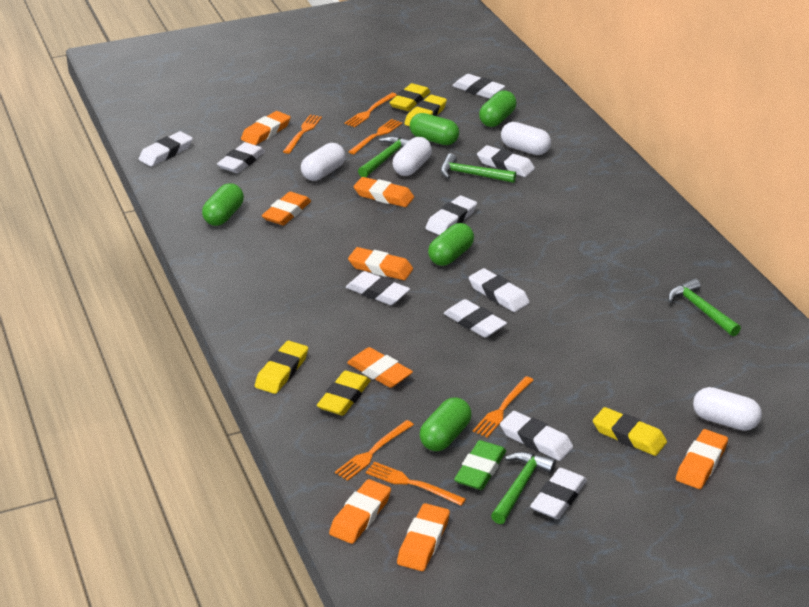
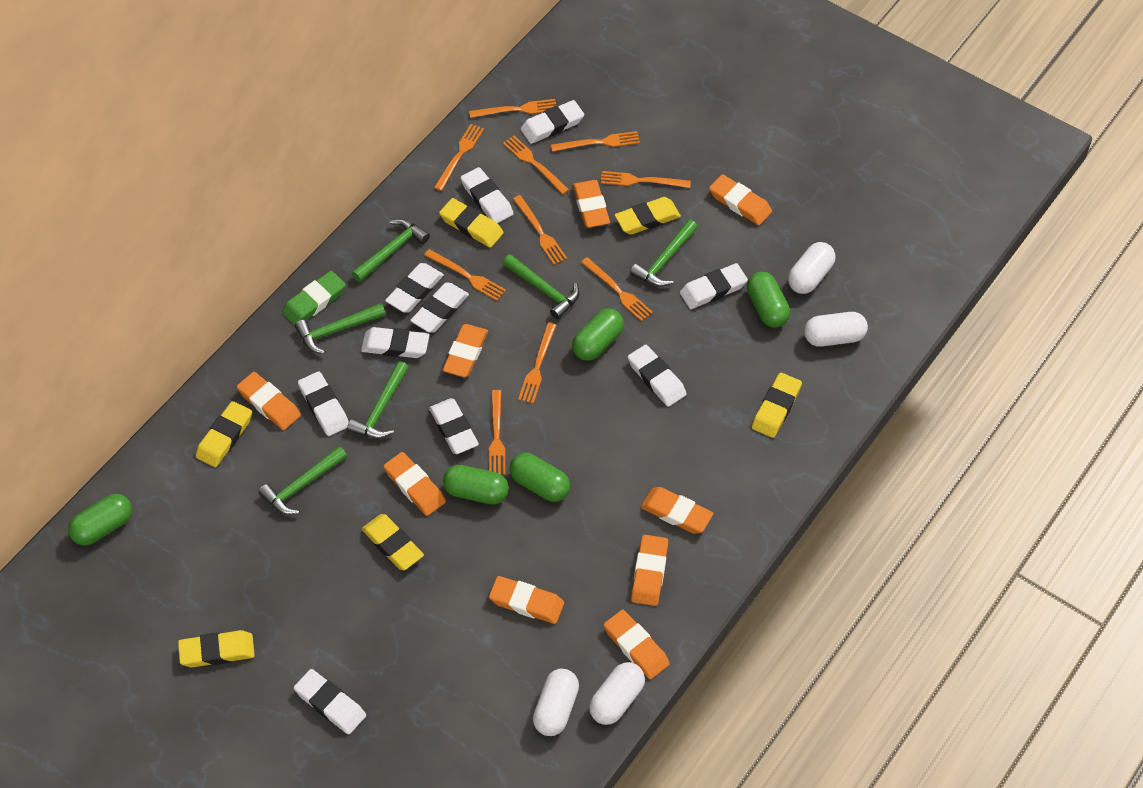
green hammer: 4 -> 6
orange eraser: 8 -> 9
orange fork: 6 -> 10
yellow eraser: 5 -> 6

